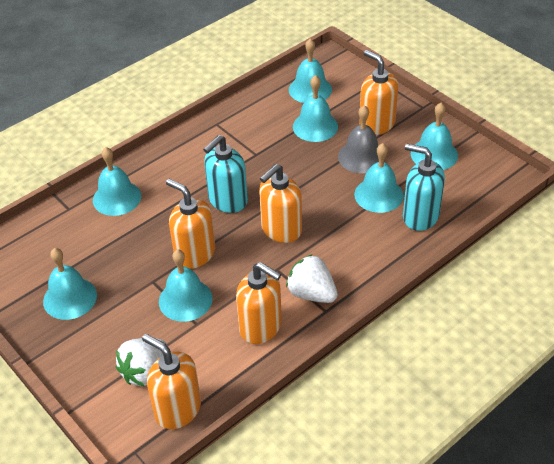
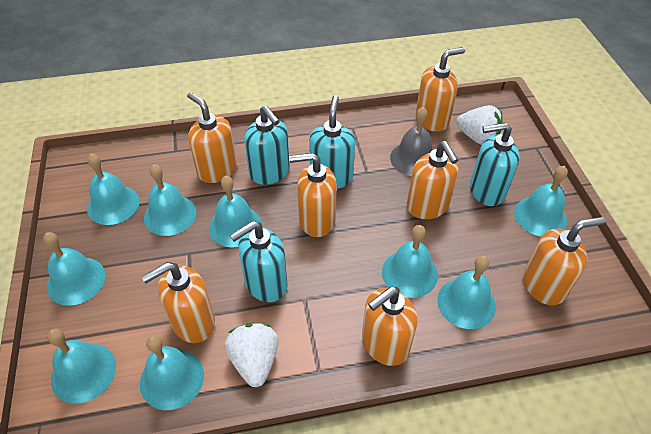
orange soap dispenser: 5 -> 7
turquoise bell: 7 -> 9
turquoise soap dispenser: 2 -> 4

